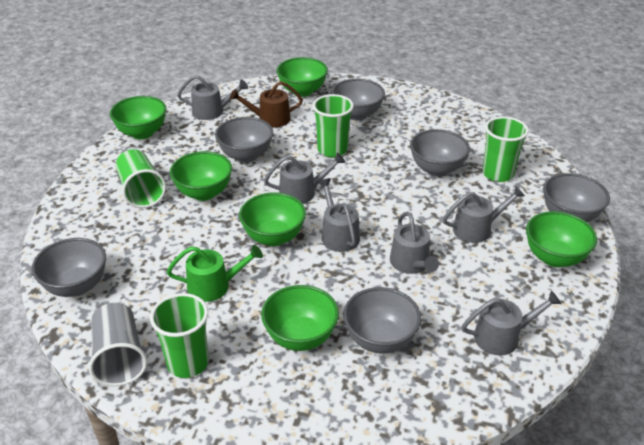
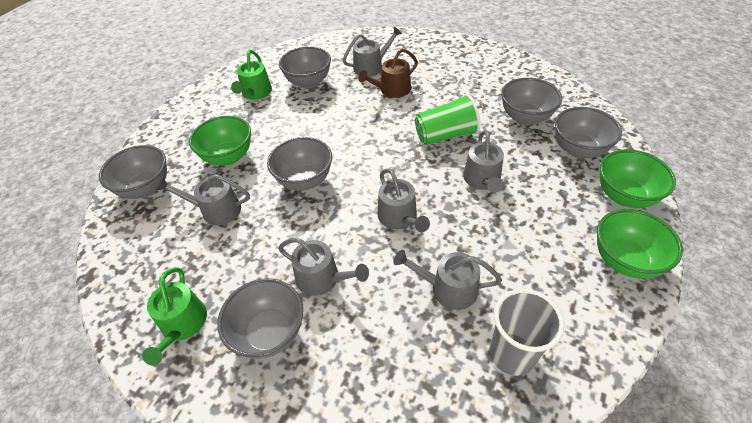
green bowl: 6 -> 3
green cup: 4 -> 1
green watering can: 1 -> 2

